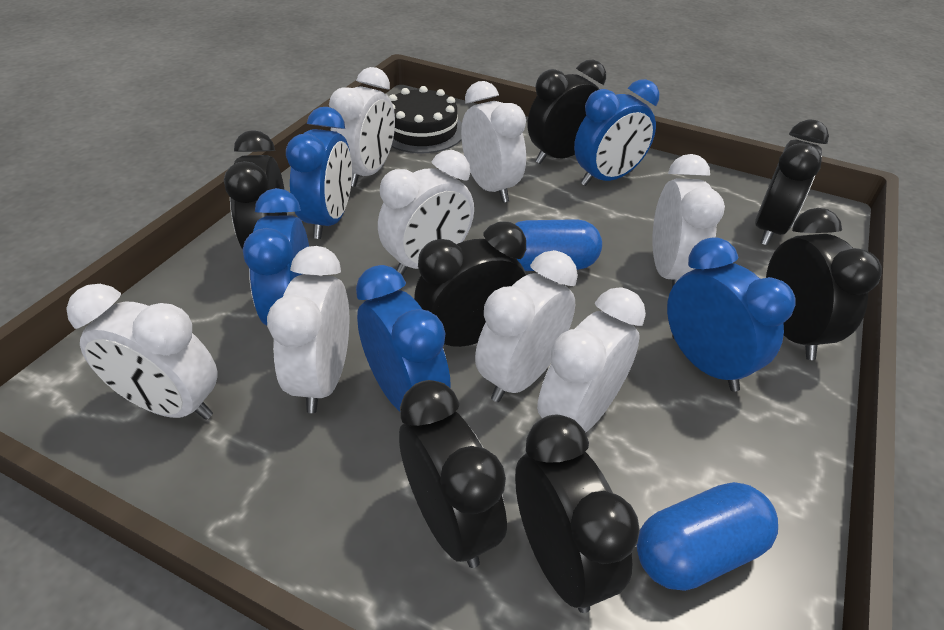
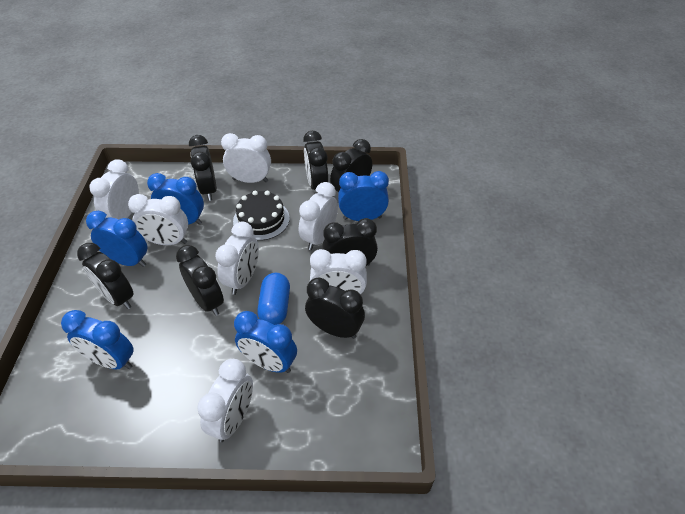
blue capsule: 2 -> 1
white clock: 8 -> 7

